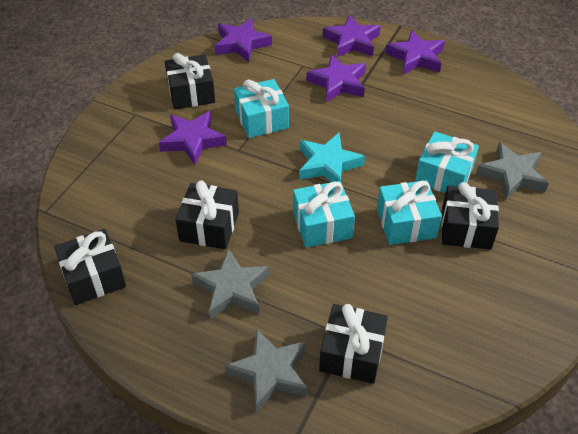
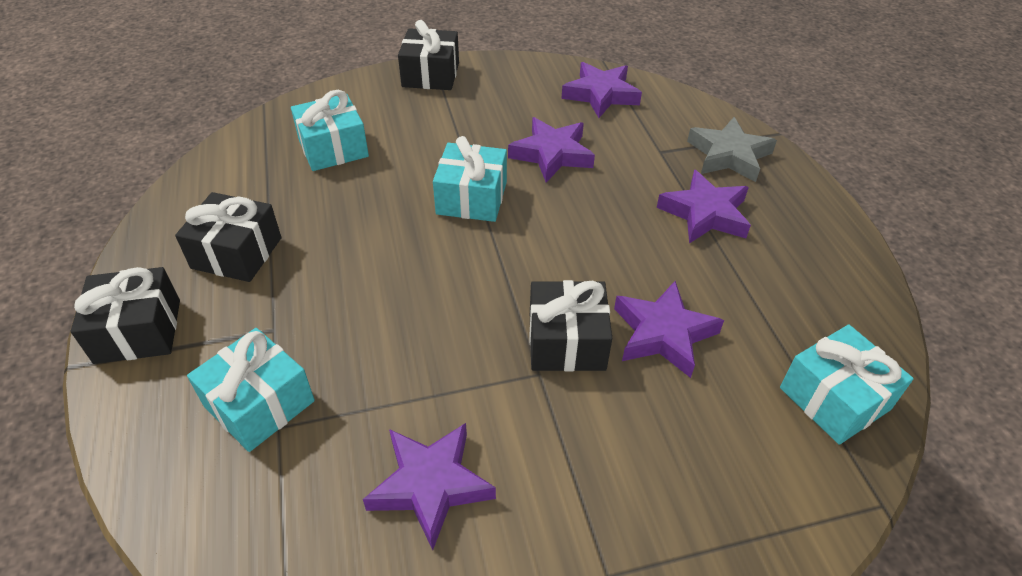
black gift: 5 -> 4
grey star: 3 -> 1
turquoise star: 1 -> 0

